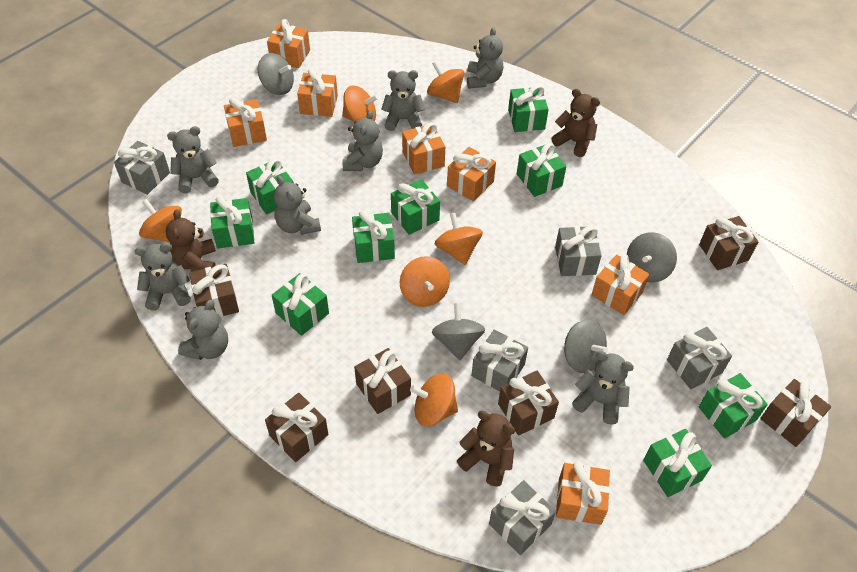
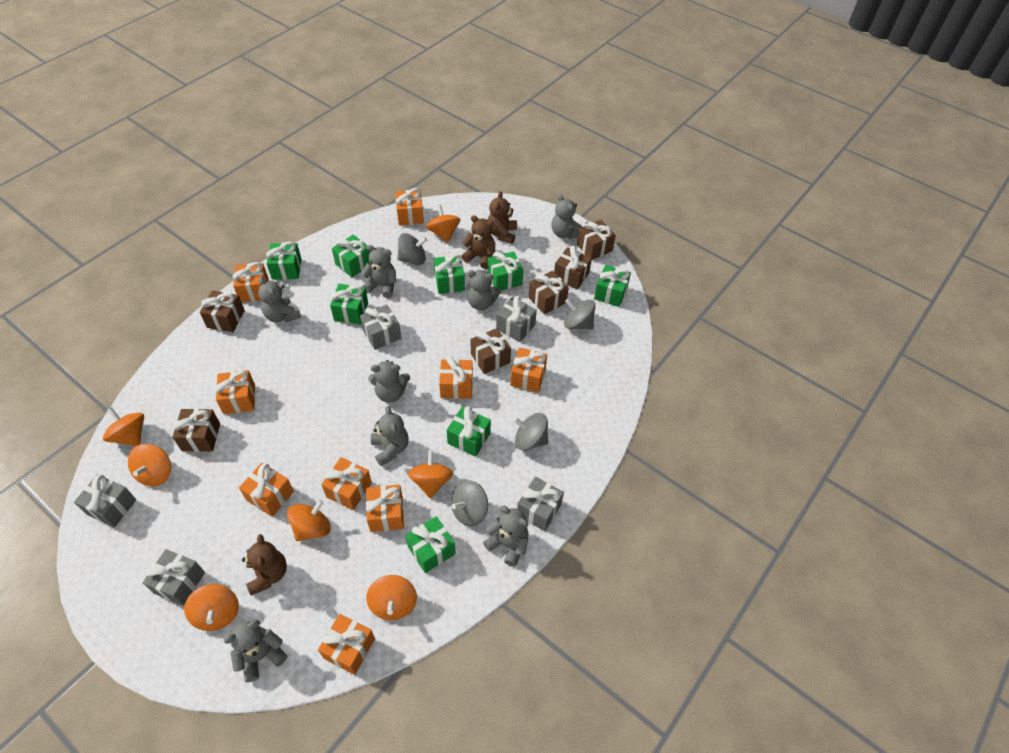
green gift: 9 -> 8
orange gift: 7 -> 9
orange spinning top: 6 -> 7

